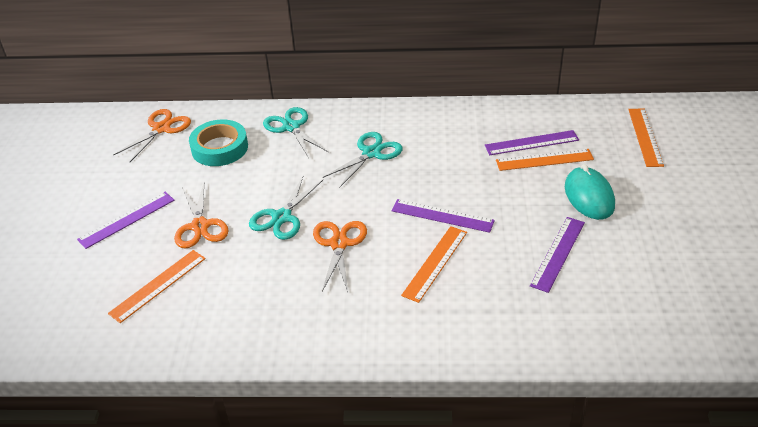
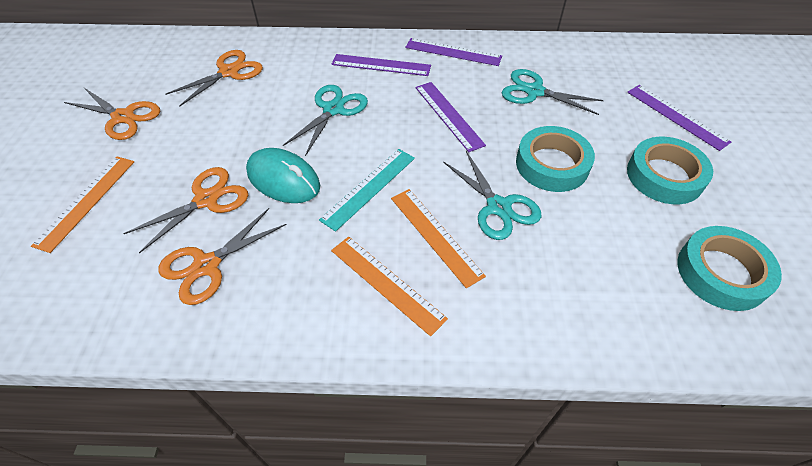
orange ruler: 4 -> 3
orange scissors: 3 -> 4
turquoise ruler: 0 -> 1
turquoise tape: 1 -> 3

